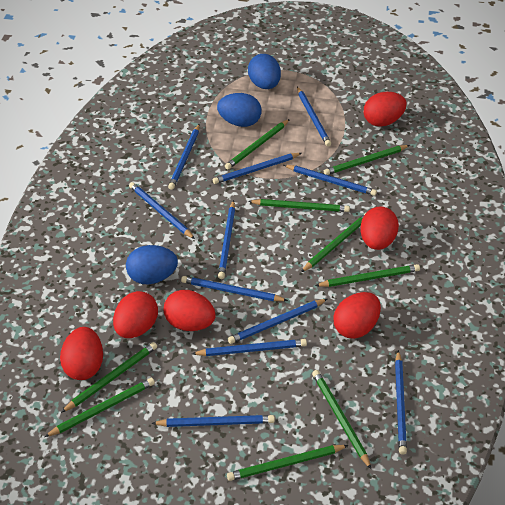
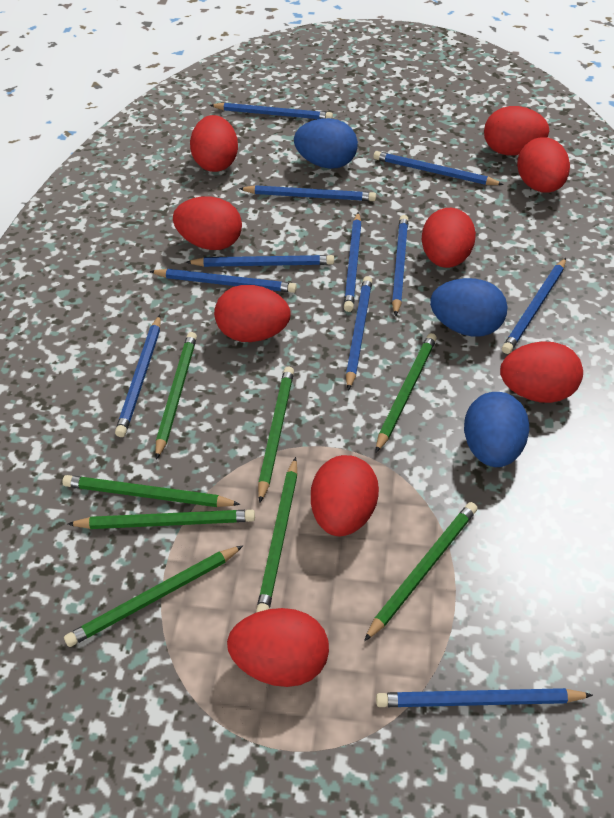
green pencil: 9 -> 8
red egg: 6 -> 9

